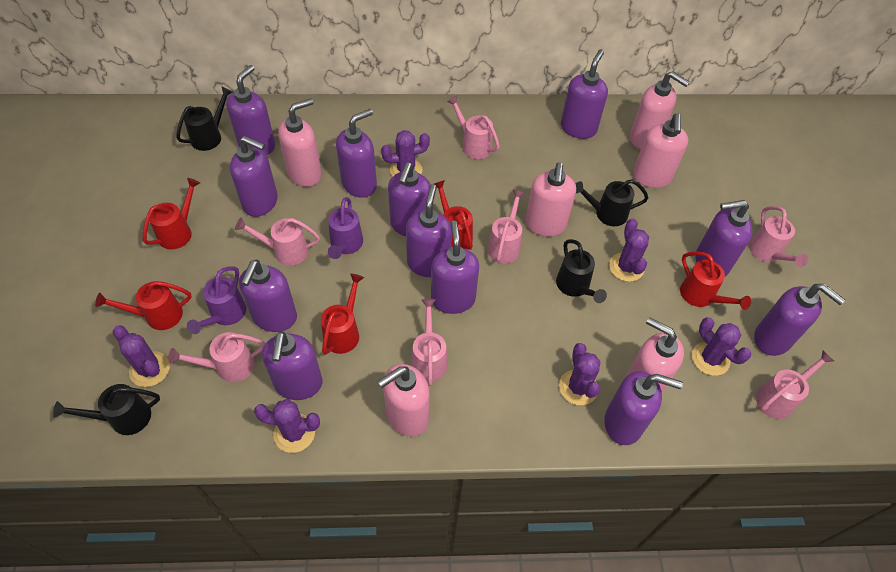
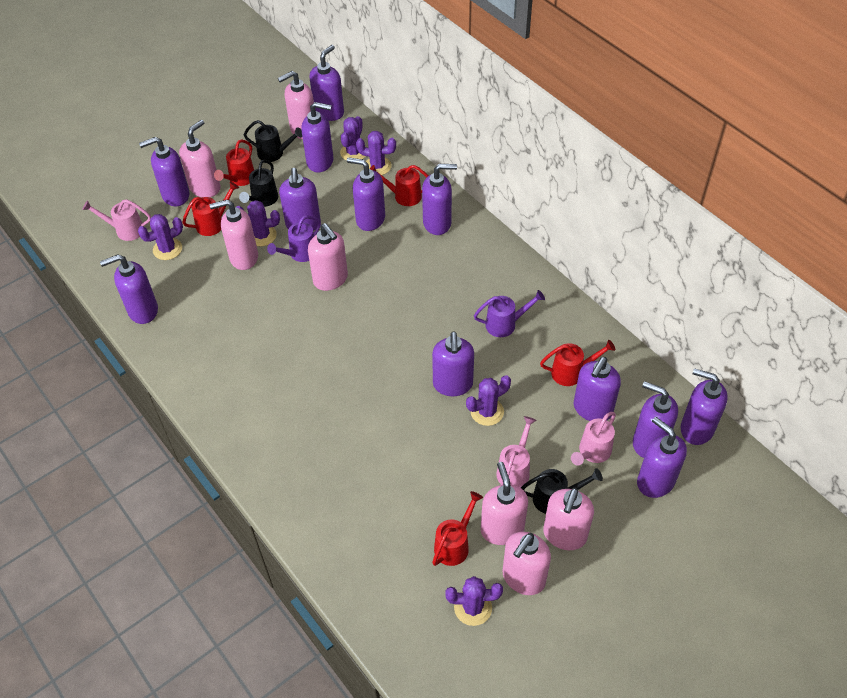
black watering can: 4 -> 3
pink soap dispenser: 6 -> 7
pink watering can: 7 -> 3

